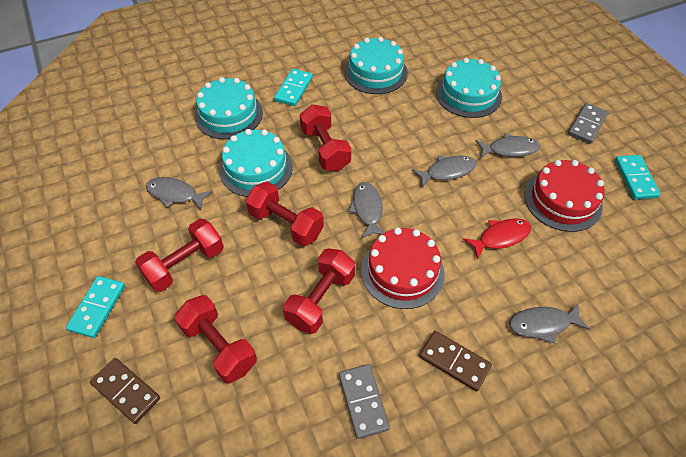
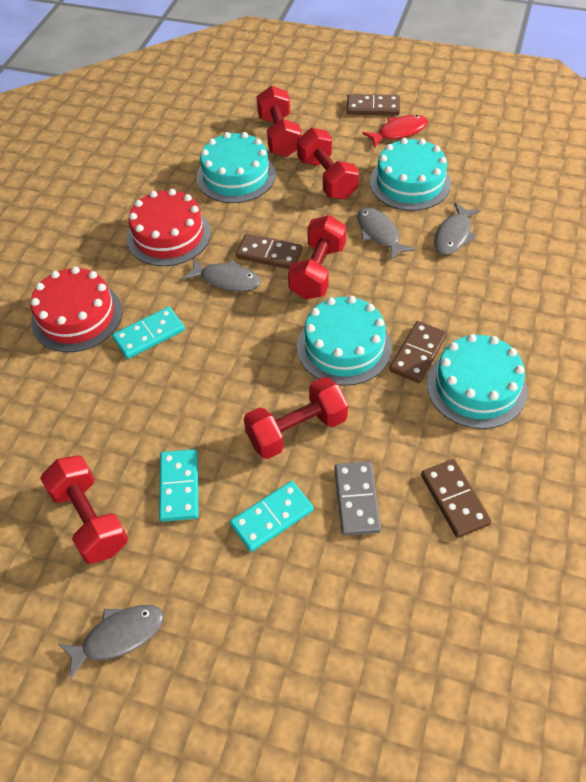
brown domino: 2 -> 4
grey domino: 2 -> 1
grey fish: 5 -> 4

